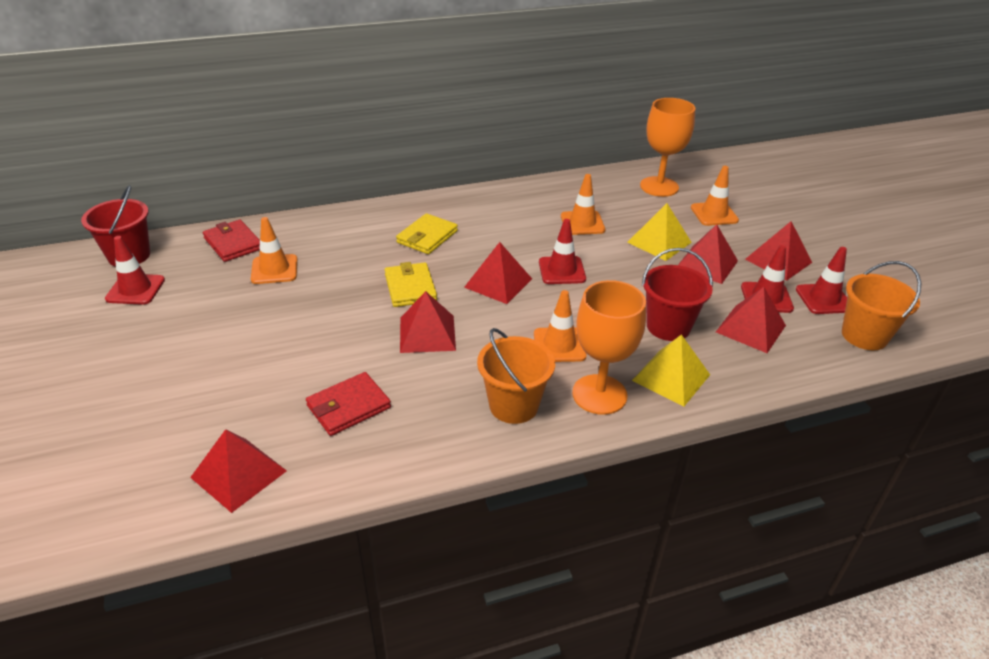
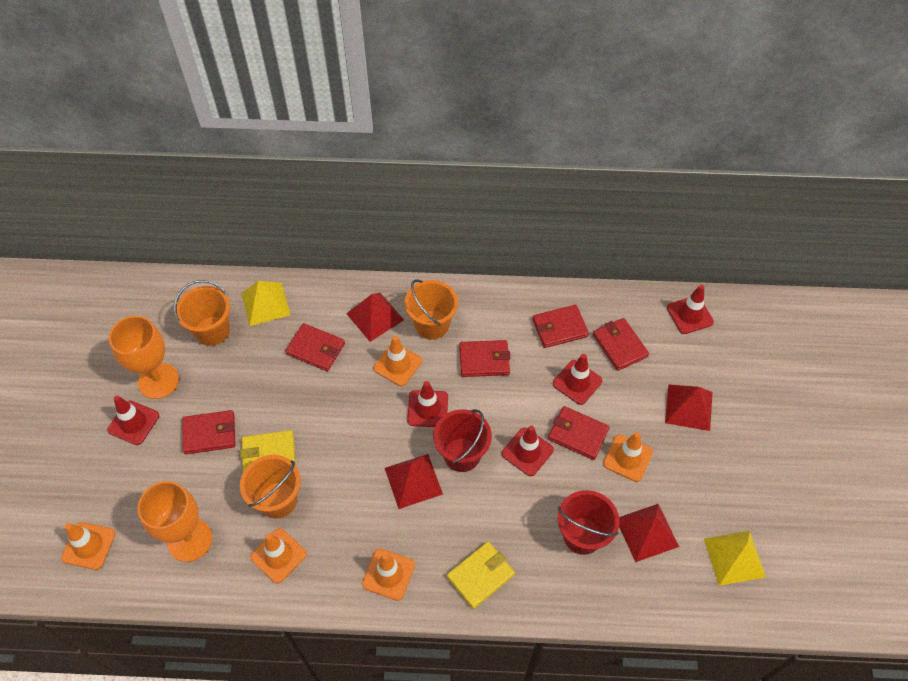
orange bucket: 2 -> 3
orange traffic cone: 4 -> 5
red pyramid: 6 -> 4
red traffic cone: 4 -> 5
red wallet: 2 -> 6

